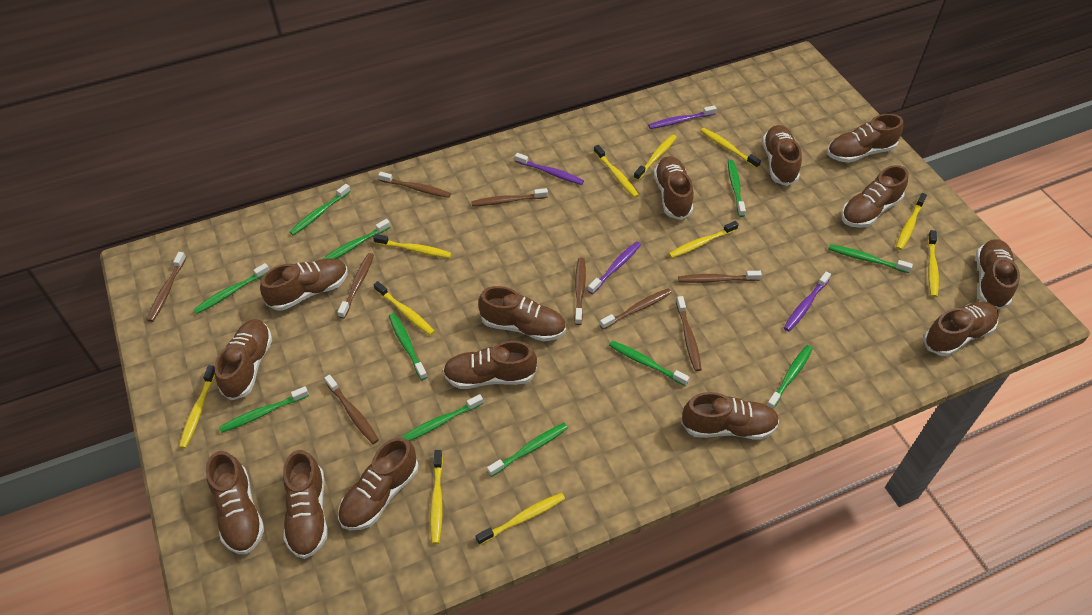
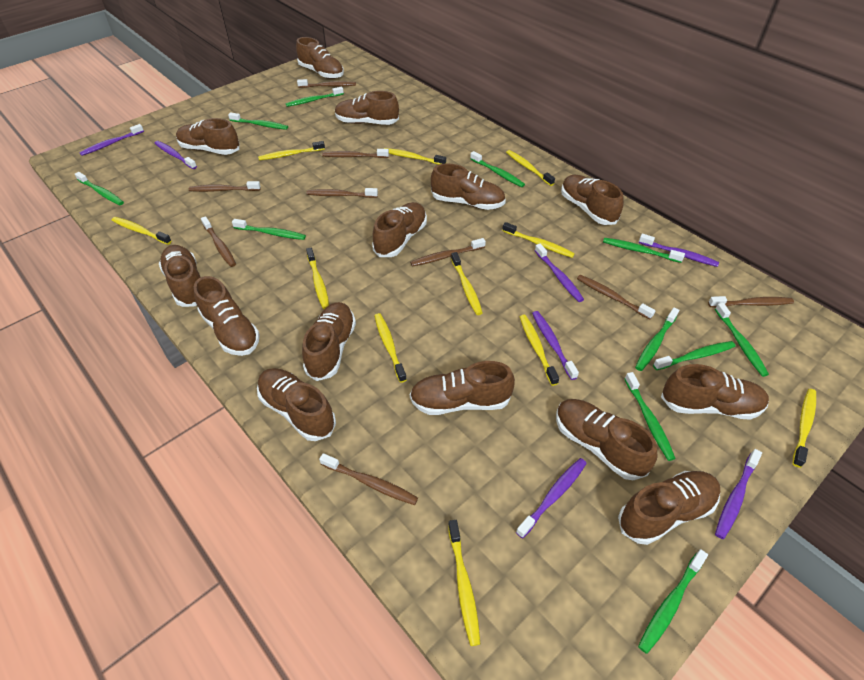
purple toothbrush: 4 -> 7

